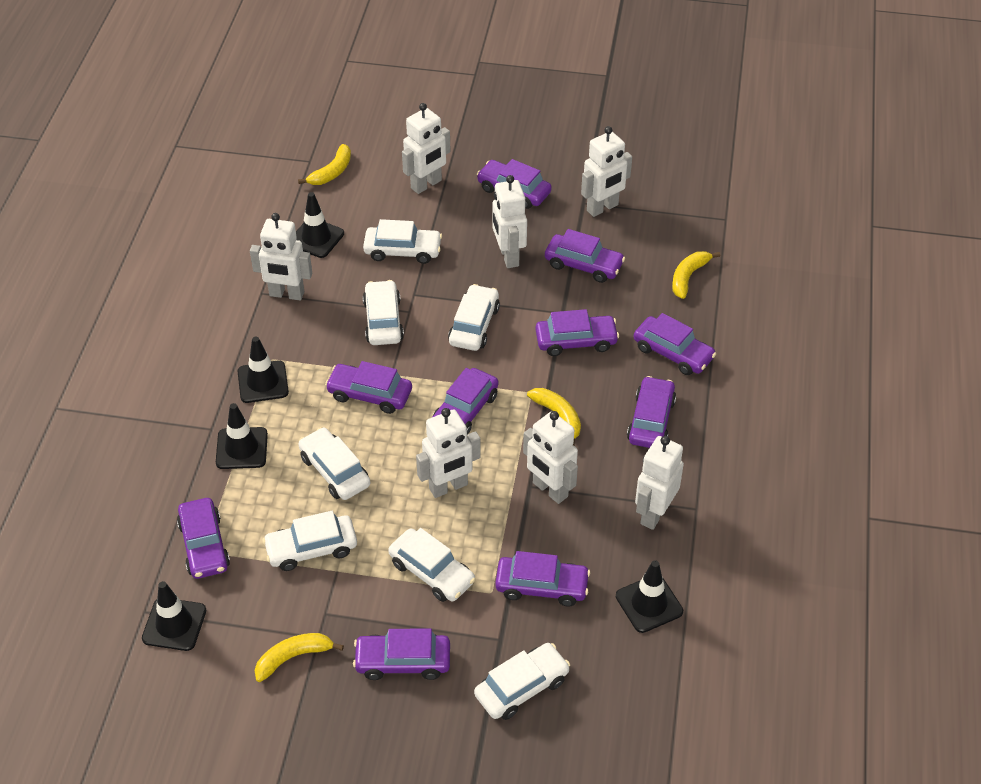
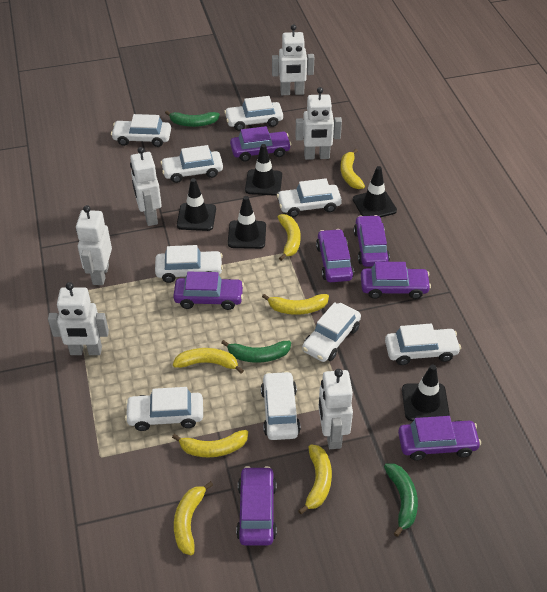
green banana: 0 -> 3
purple car: 10 -> 7
white car: 7 -> 9
white robot: 7 -> 6
yellow banana: 4 -> 7

